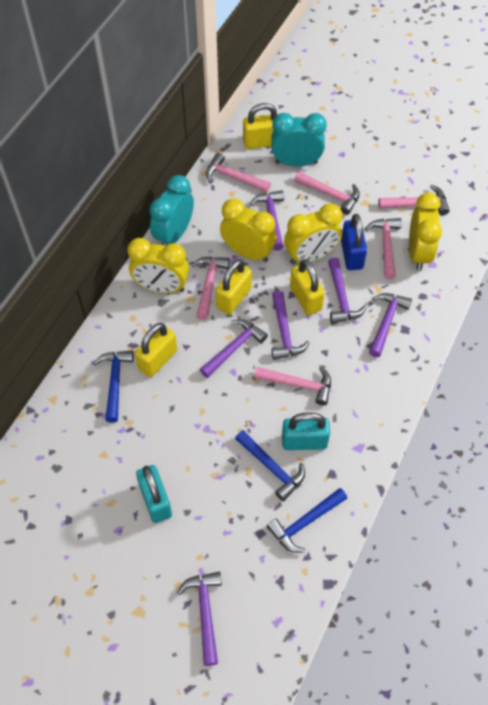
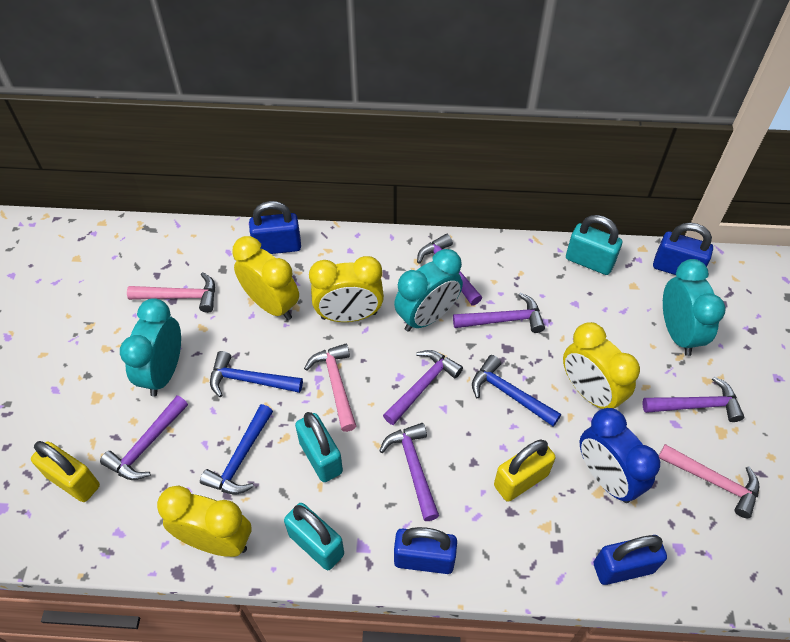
blue clock: 0 -> 1
blue padlock: 1 -> 4
pink hammer: 6 -> 3
turquoise clock: 2 -> 3
turquoise padlock: 2 -> 3
yellow padlock: 4 -> 2

